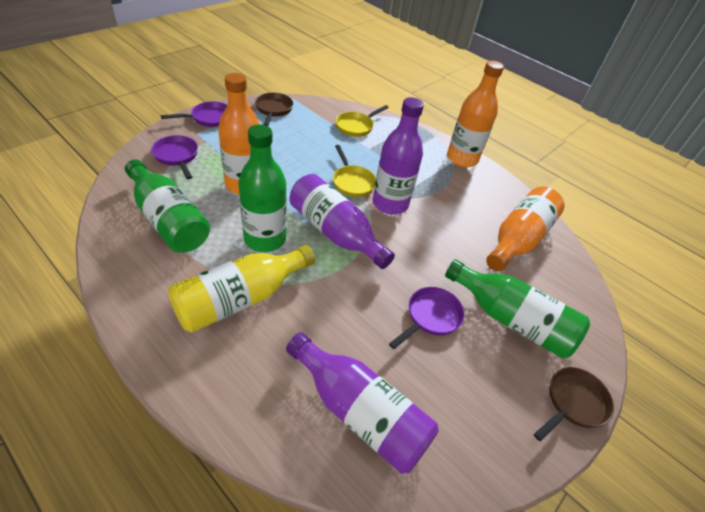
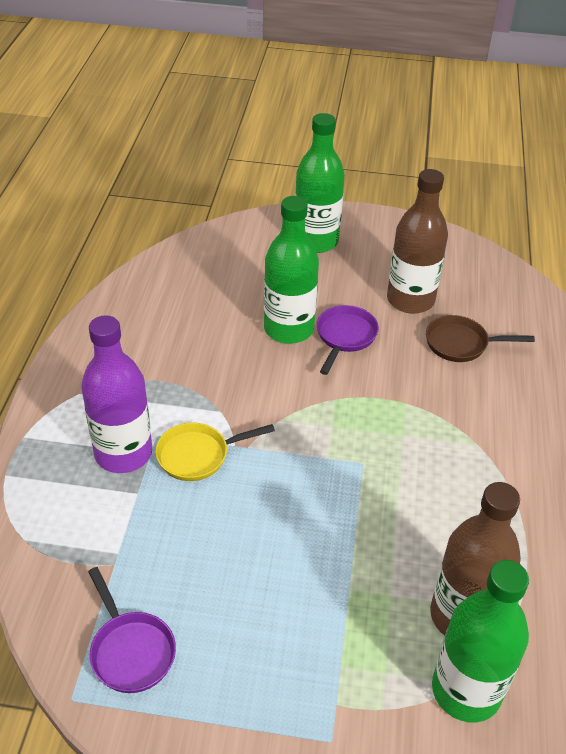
brown bottle: 0 -> 2
brown pan: 2 -> 1
orange bottle: 3 -> 0
purple bottle: 3 -> 1
purple pan: 3 -> 2
yellow bottle: 1 -> 0
yellow pan: 2 -> 1

